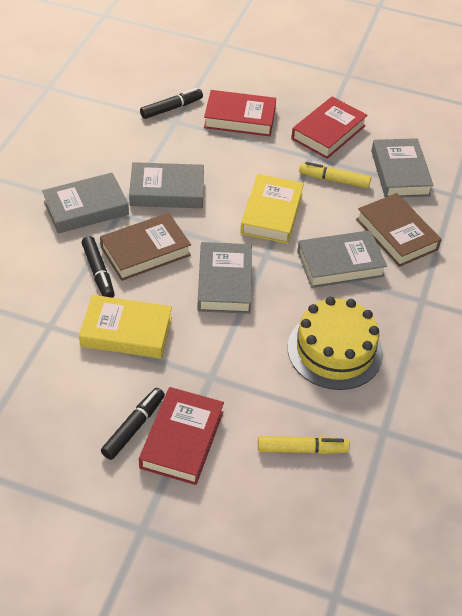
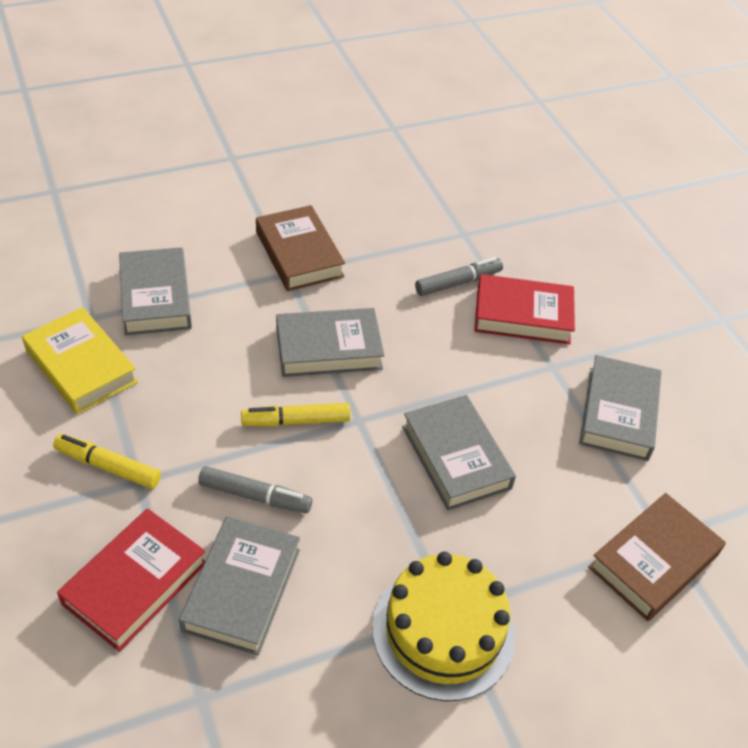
black marker: 3 -> 0
grey marker: 0 -> 2
red book: 3 -> 2
yellow book: 2 -> 1

